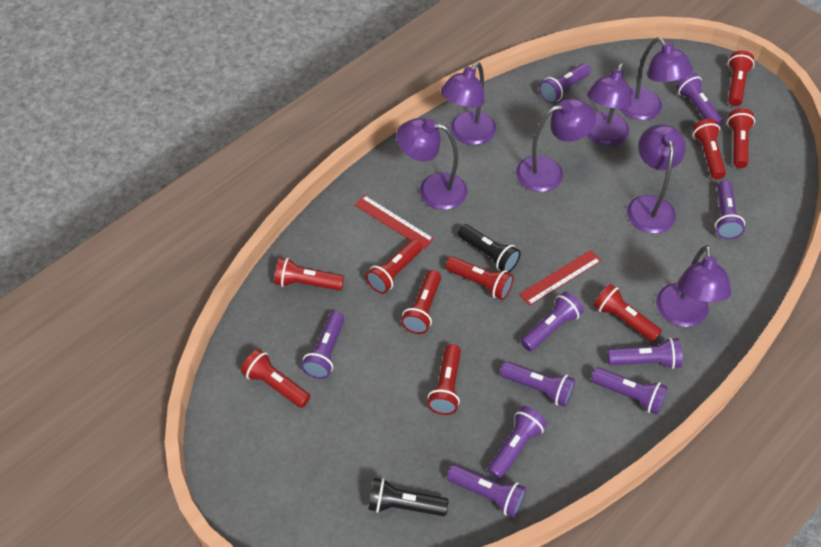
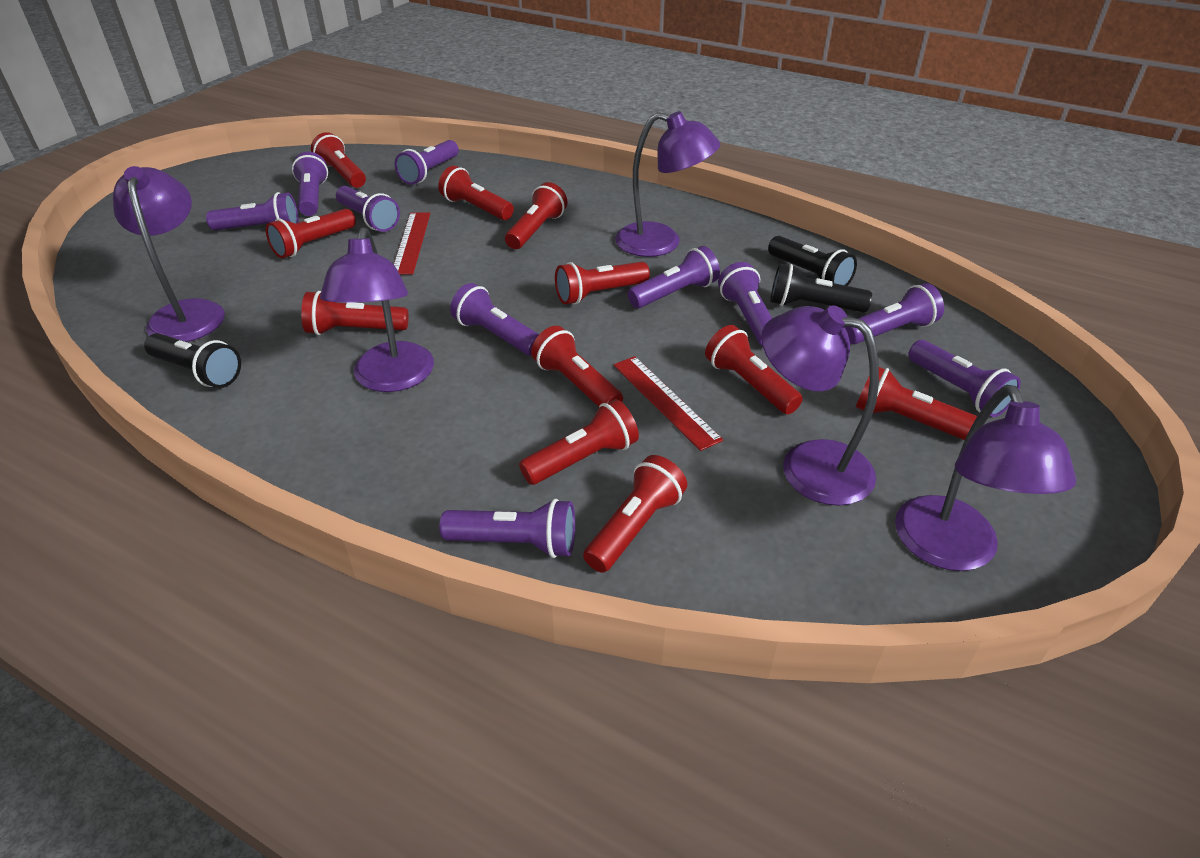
black flashlight: 2 -> 3
purple lamp: 7 -> 5
red flashlight: 10 -> 11

